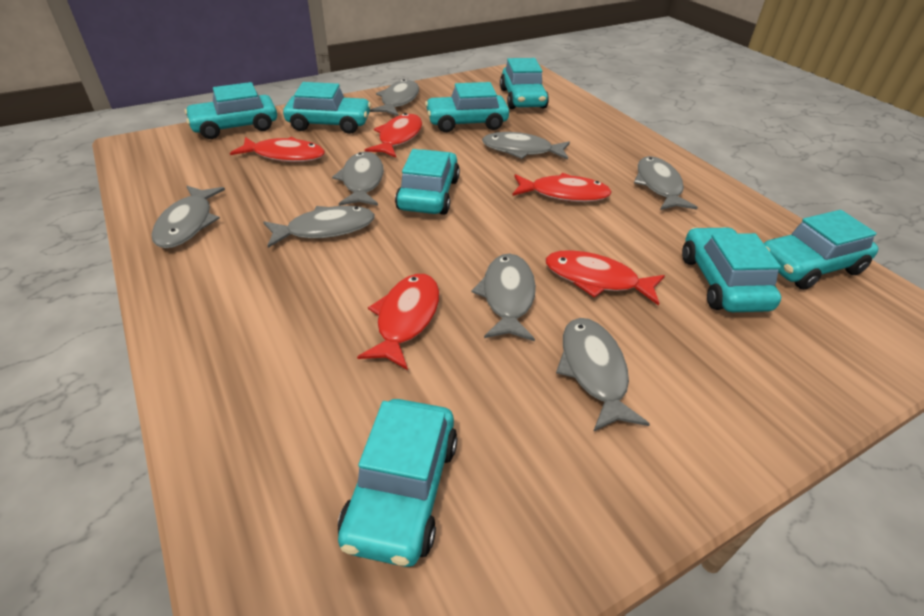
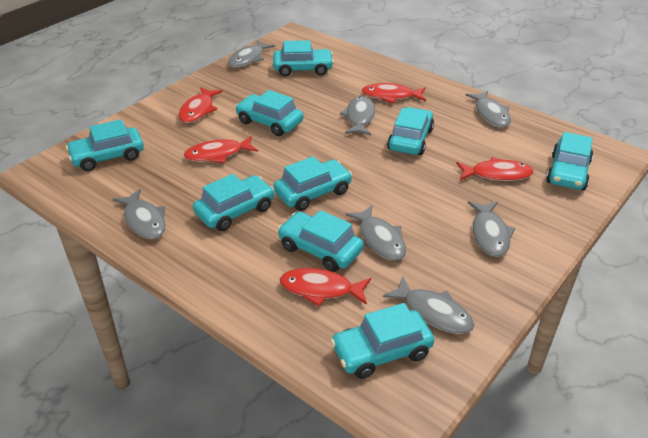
grey fish: 8 -> 7
turquoise car: 8 -> 9

